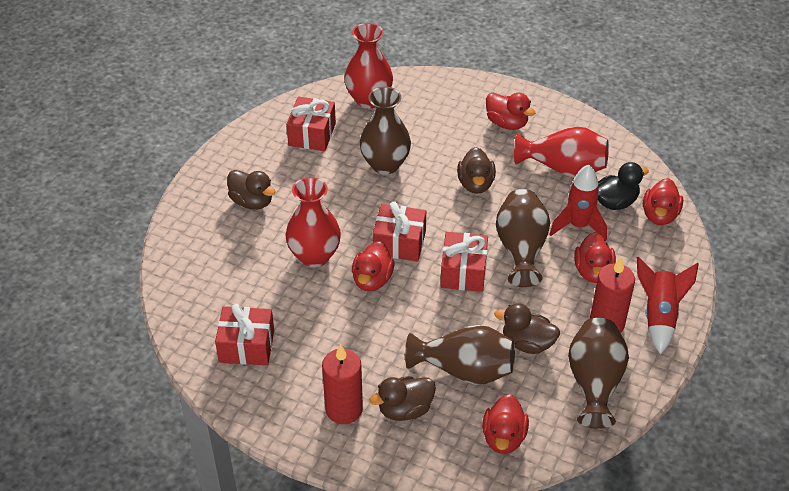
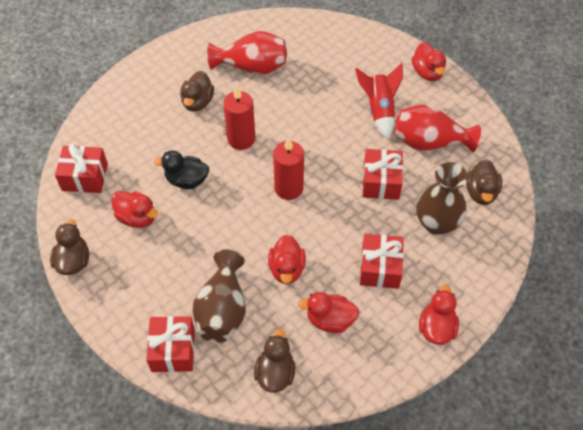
brown vase: 4 -> 2
red rocket: 2 -> 1
red vase: 3 -> 2

